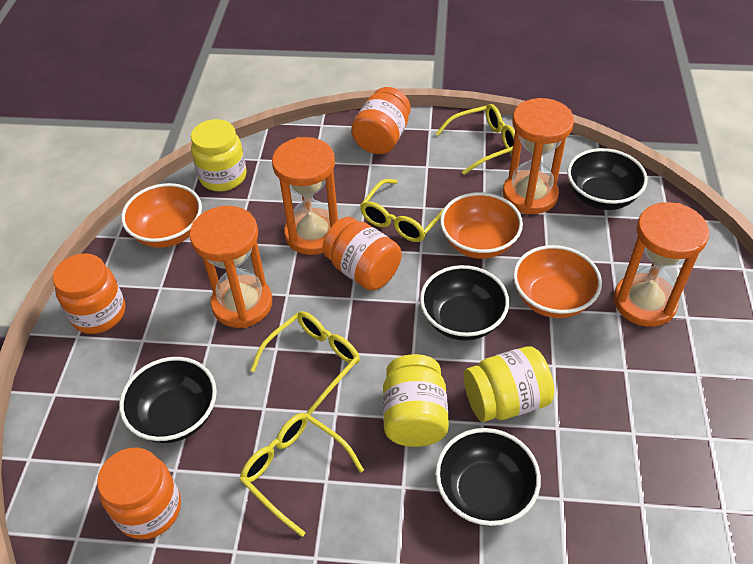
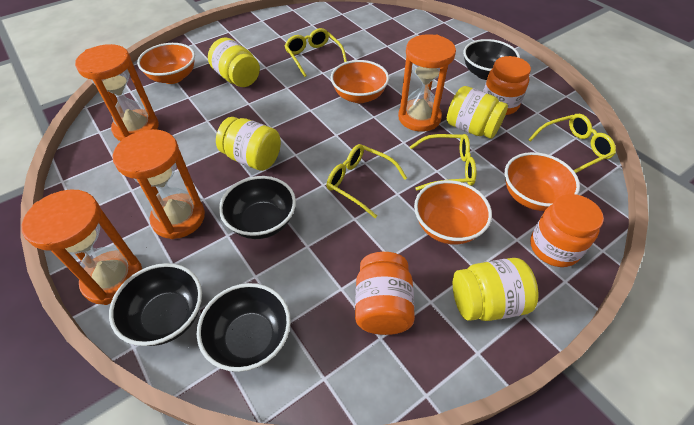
orange bowl: 3 -> 4
orange jar: 4 -> 3
yellow jar: 3 -> 4

